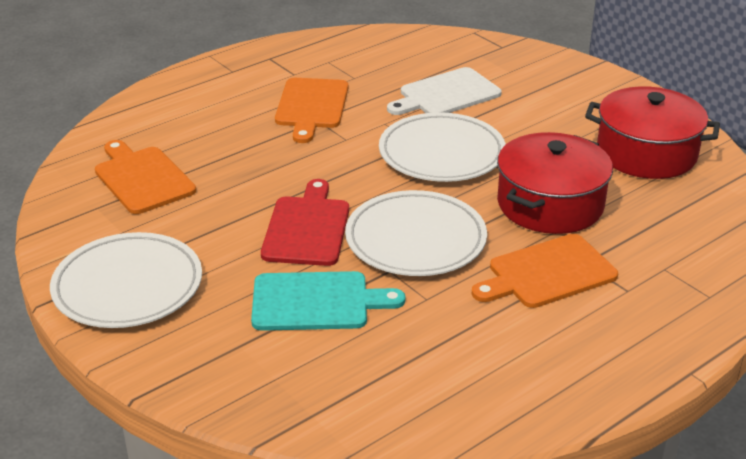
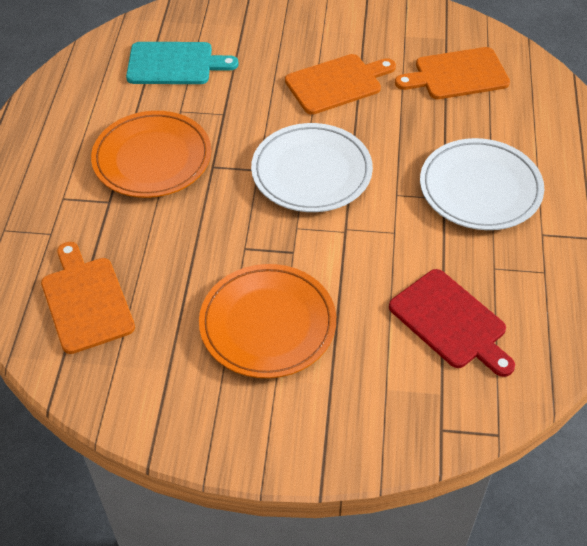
orange plate: 0 -> 2
red pot: 2 -> 0
white cutting board: 1 -> 0
white plate: 3 -> 2

